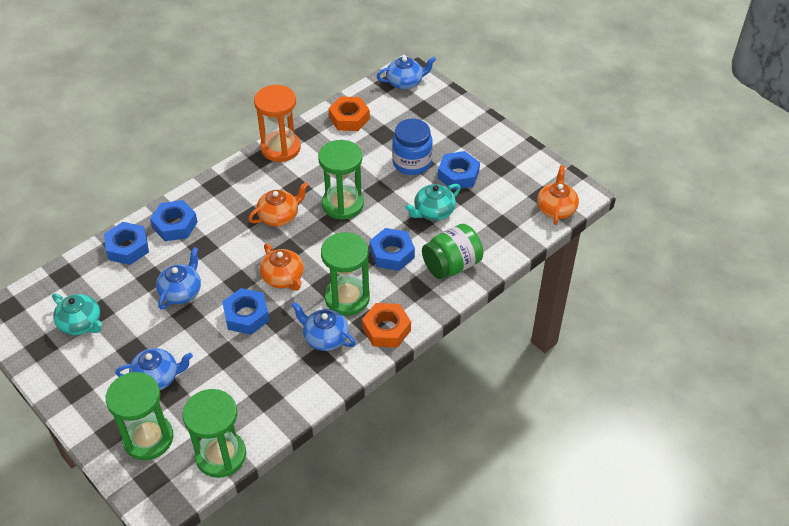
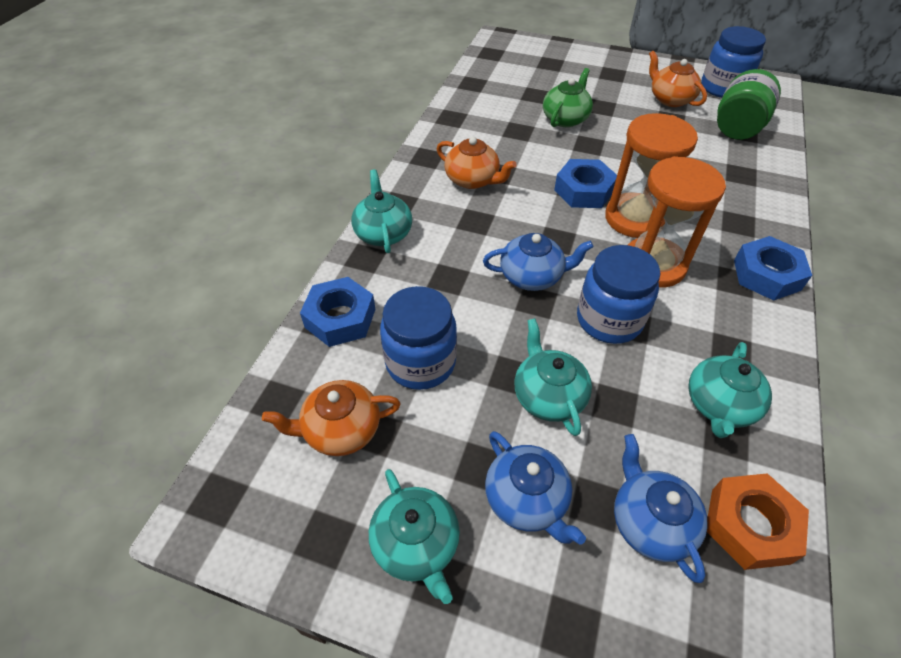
blue jar: 1 -> 3
blue nut: 5 -> 3
blue teapot: 4 -> 3
green hourglass: 4 -> 0
green teapot: 0 -> 1
orange hourglass: 1 -> 2
orange nut: 2 -> 1
turquoise teapot: 2 -> 4

